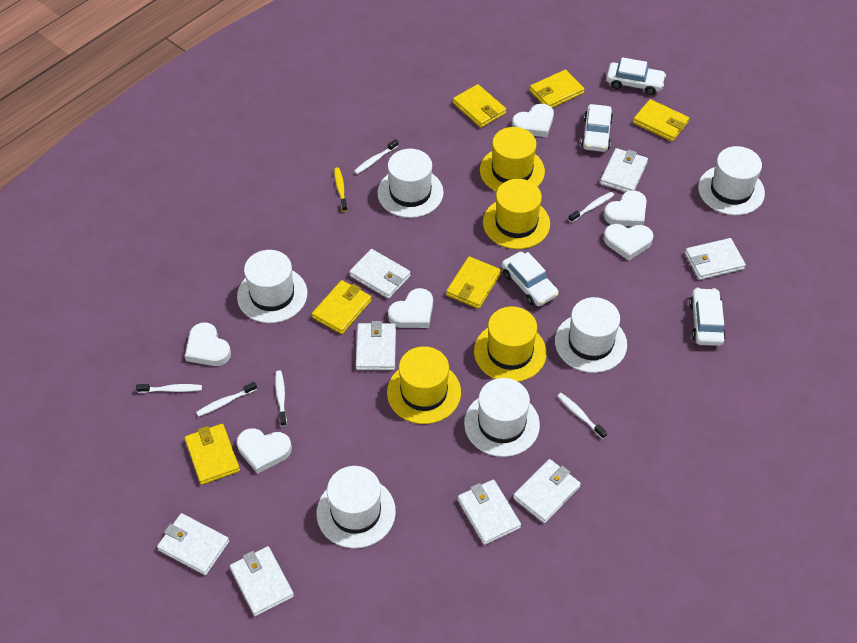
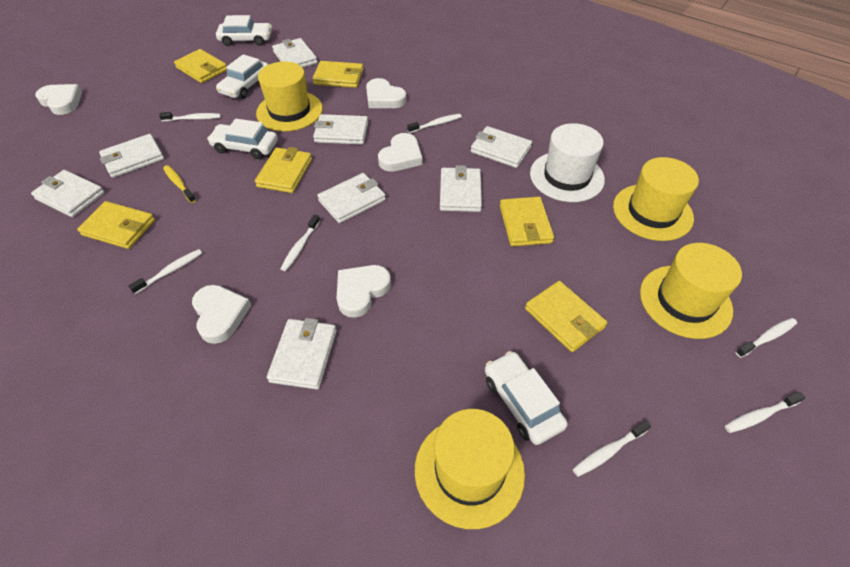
white hat: 6 -> 1
white heart: 6 -> 5
white toothbrush: 6 -> 7

